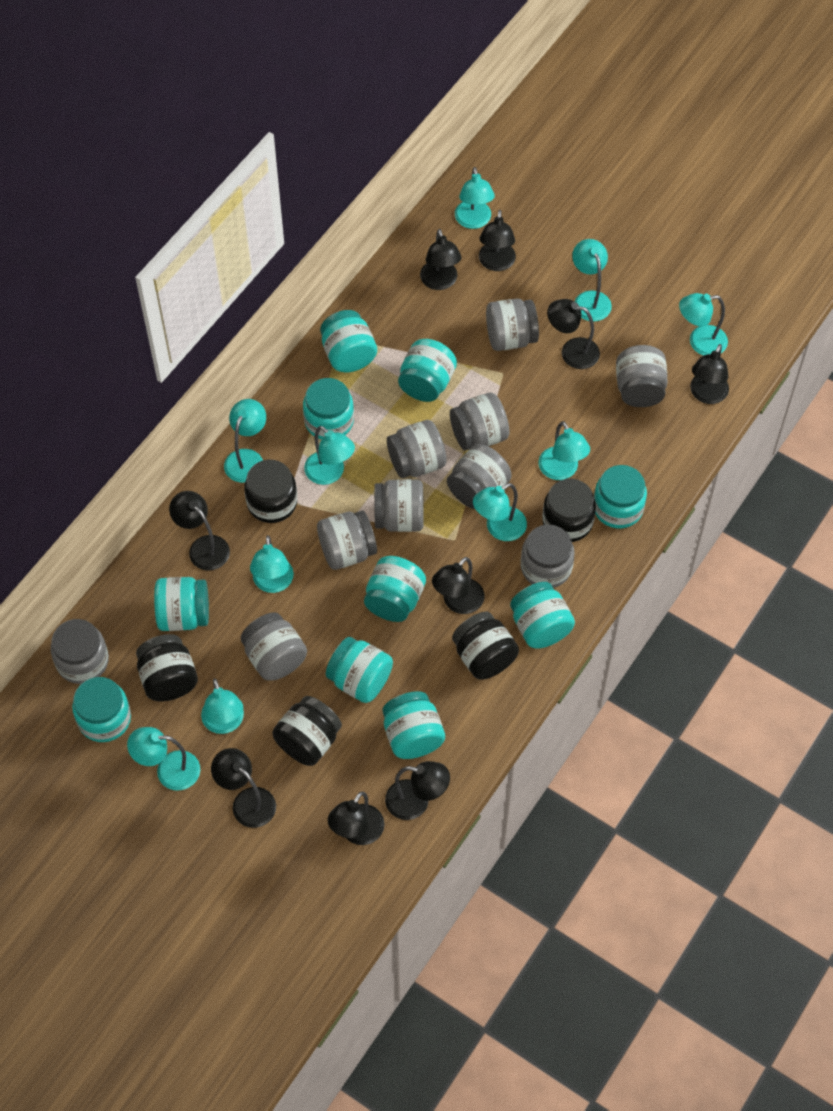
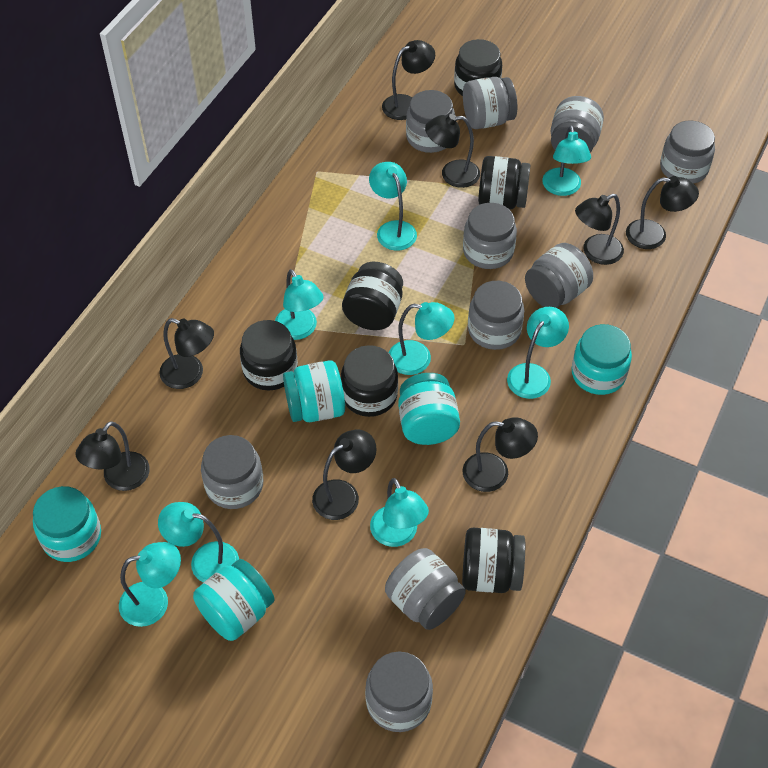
black jar: 5 -> 6
black lamp: 9 -> 8
turquoise jar: 10 -> 5
turquoise lamp: 10 -> 8

